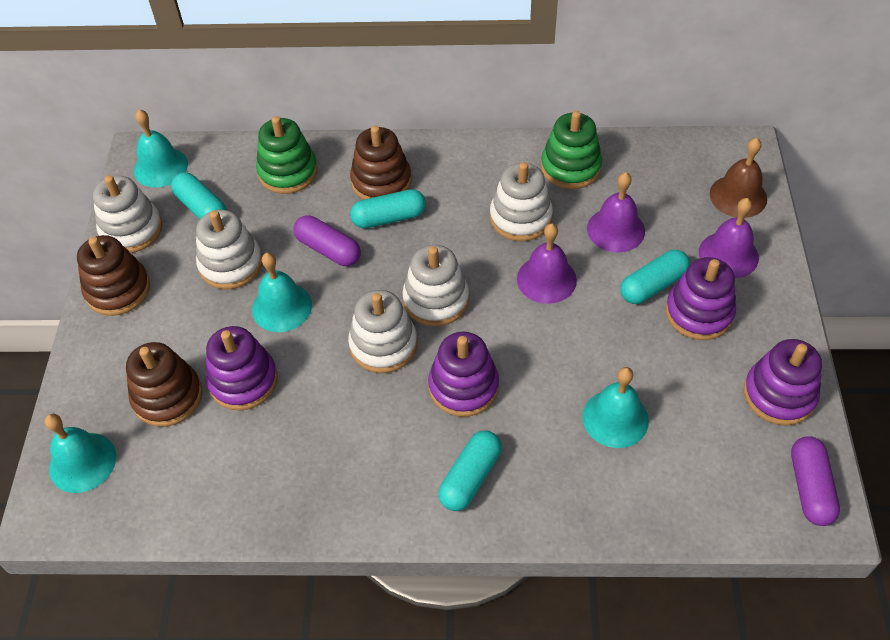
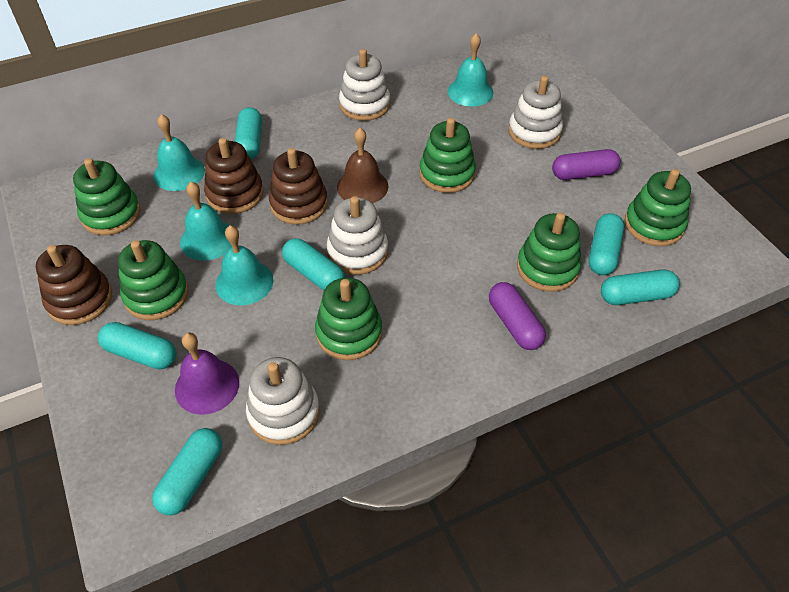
green stacking toy: 2 -> 6
purple bell: 3 -> 1
purple stacking toy: 4 -> 0
turquoise capsule: 4 -> 6
white stacking toy: 5 -> 4

